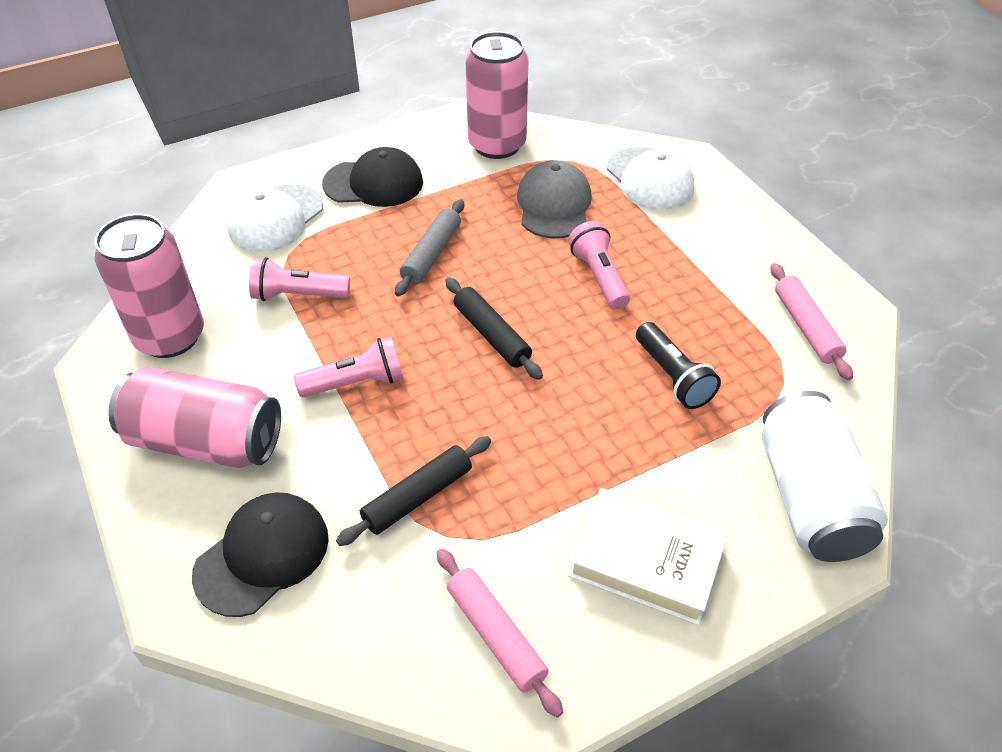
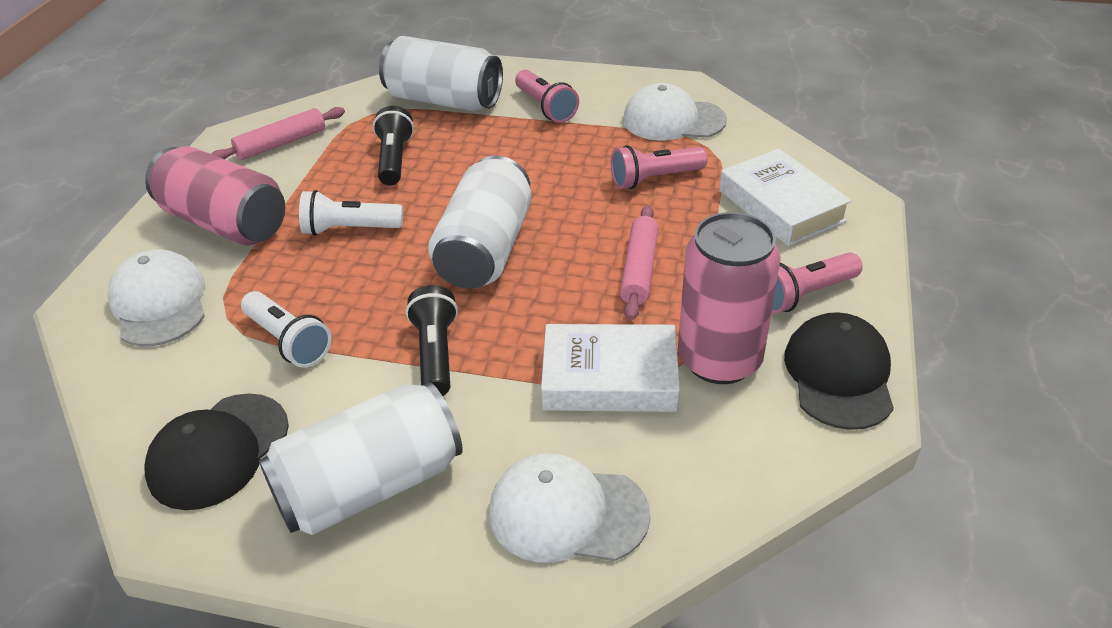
black flashlight: 1 -> 2
black rolling pin: 2 -> 0
grey cap: 1 -> 0
grey rolling pin: 1 -> 0
pink can: 3 -> 2
white book: 1 -> 2
white can: 1 -> 3
white cap: 2 -> 3
white flashlight: 0 -> 2

